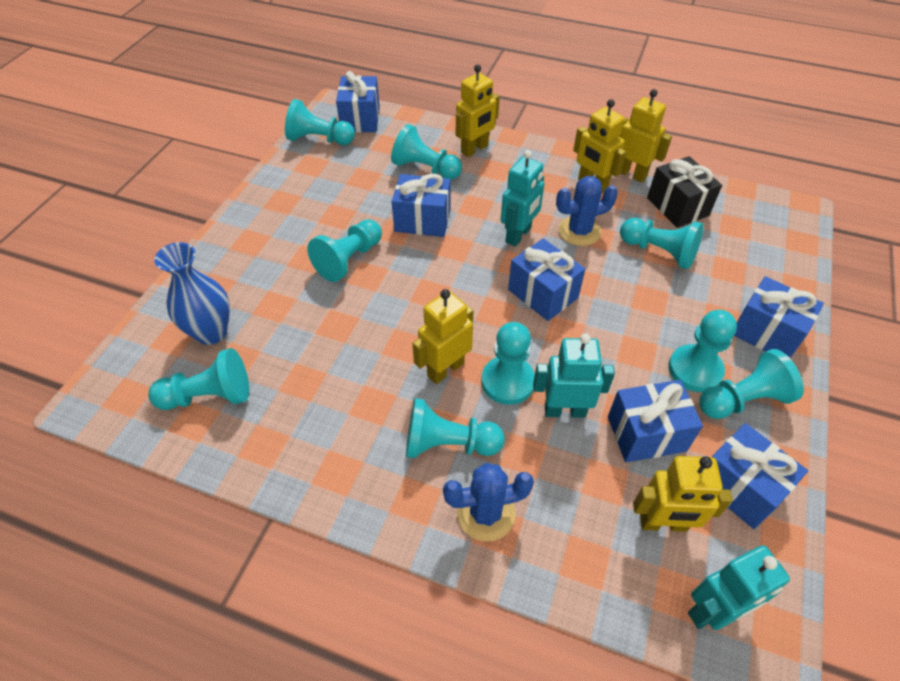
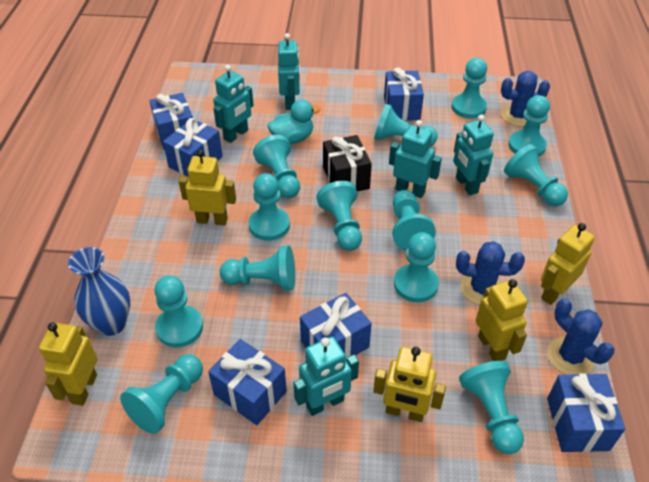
blue cactus: 2 -> 3
turquoise duck: 0 -> 1
turquoise pawn: 9 -> 13
turquoise robot: 3 -> 5

